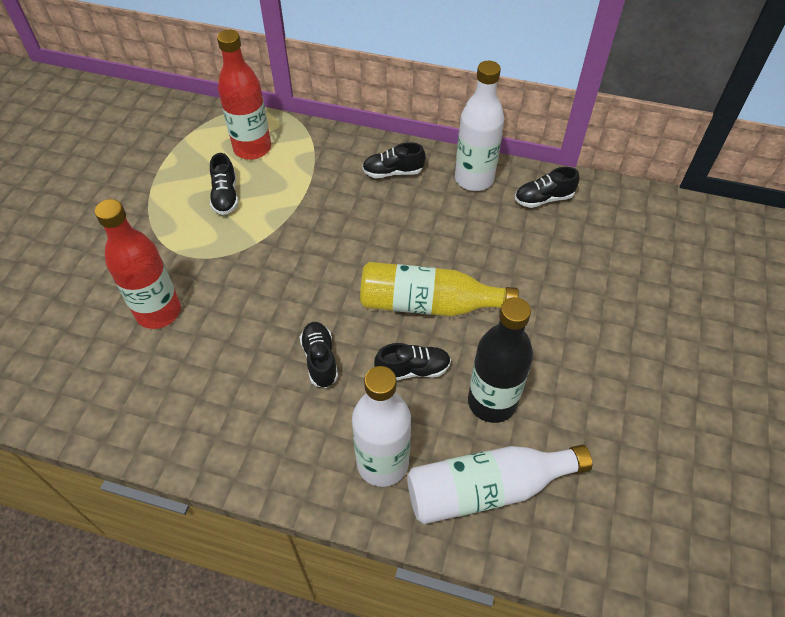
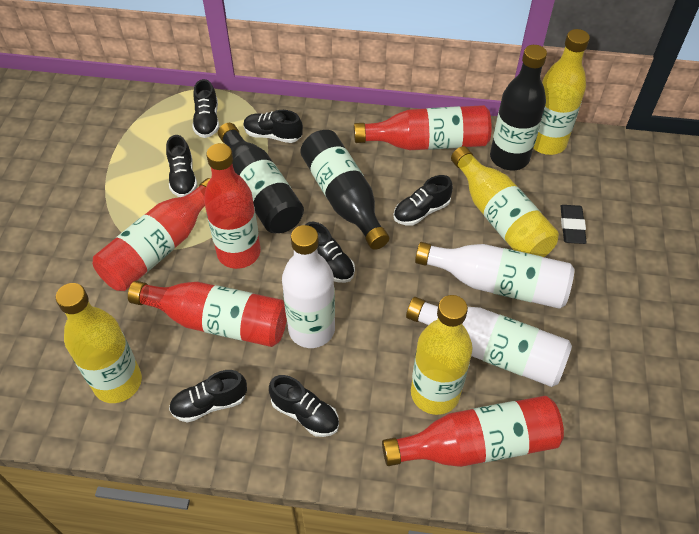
black bottle: 1 -> 3
black eraser: 0 -> 1
black shoe: 5 -> 7
red bottle: 2 -> 5
yellow bottle: 1 -> 4

